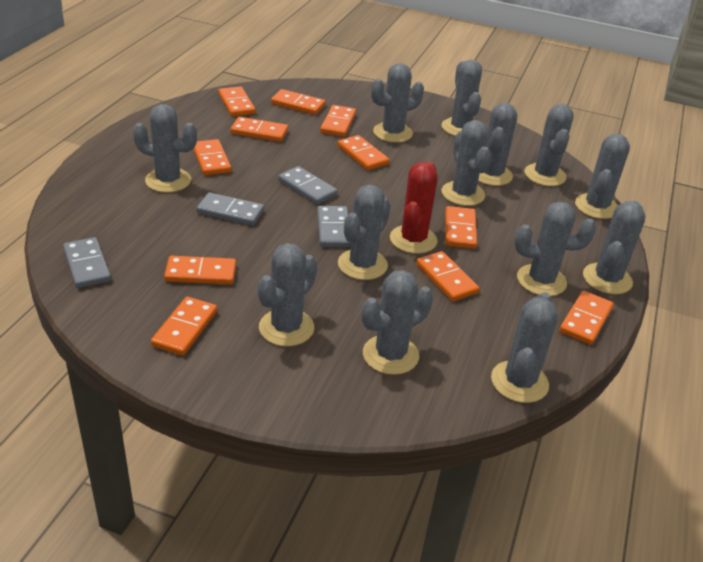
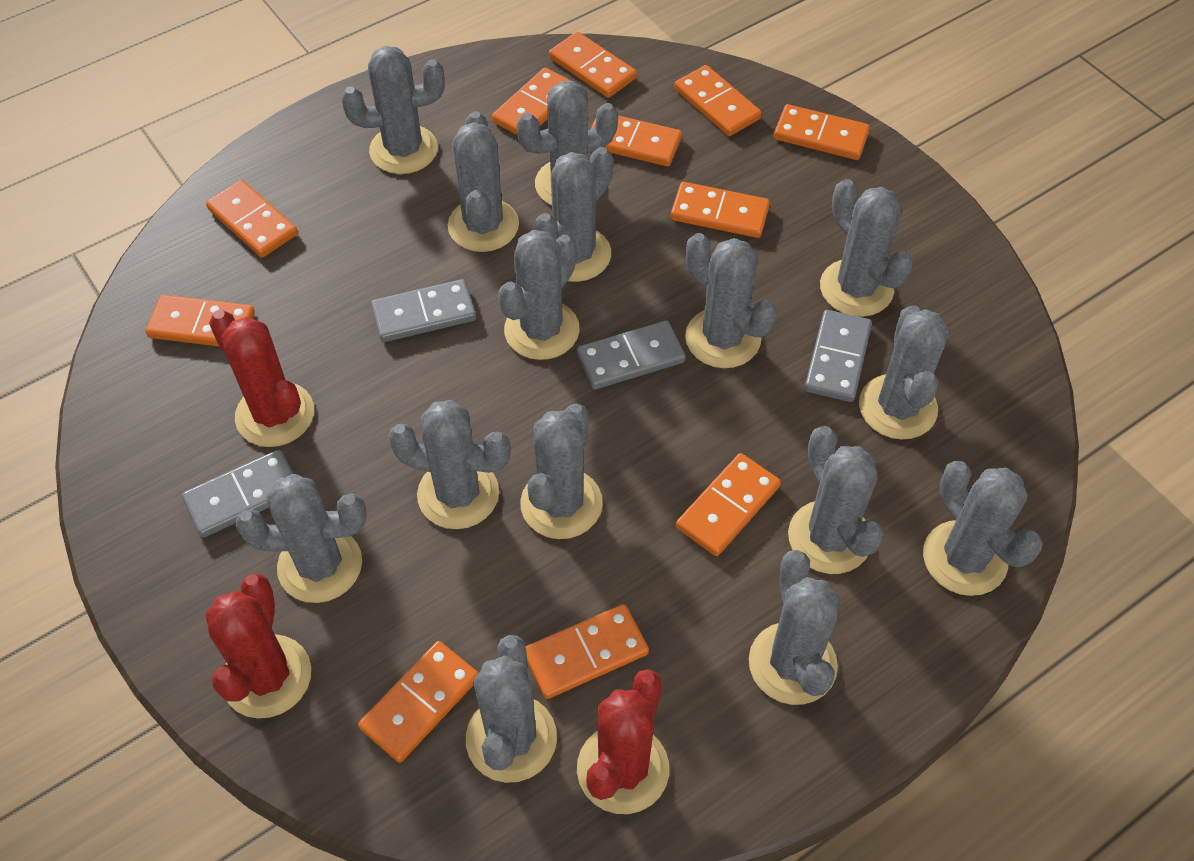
grey cactus: 13 -> 15
red cactus: 1 -> 3

